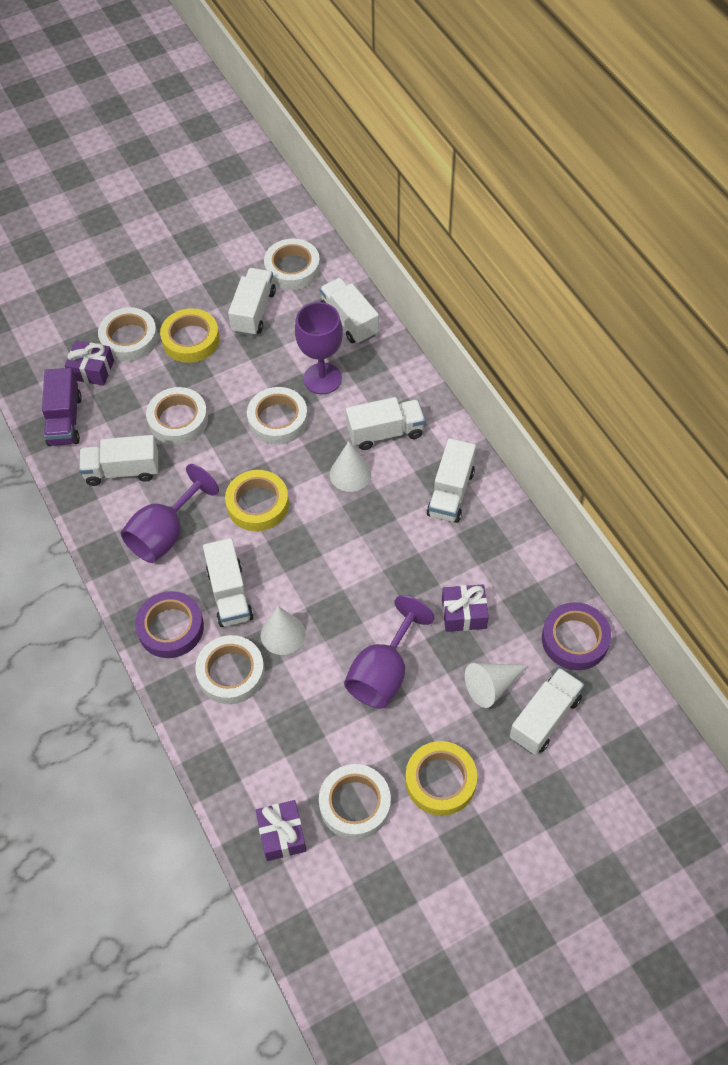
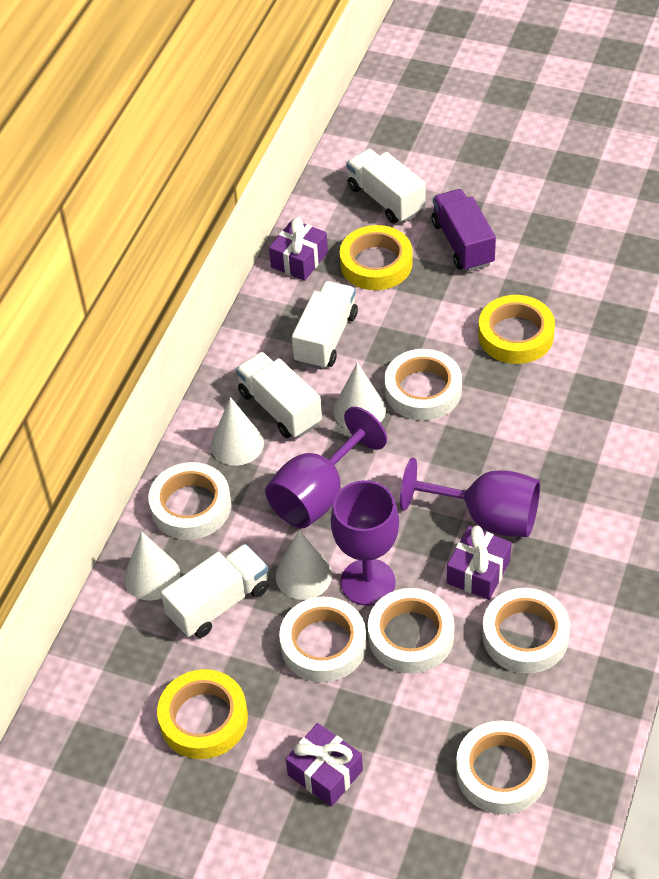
purple tape: 2 -> 0
white cone: 3 -> 4
white truck: 7 -> 4

